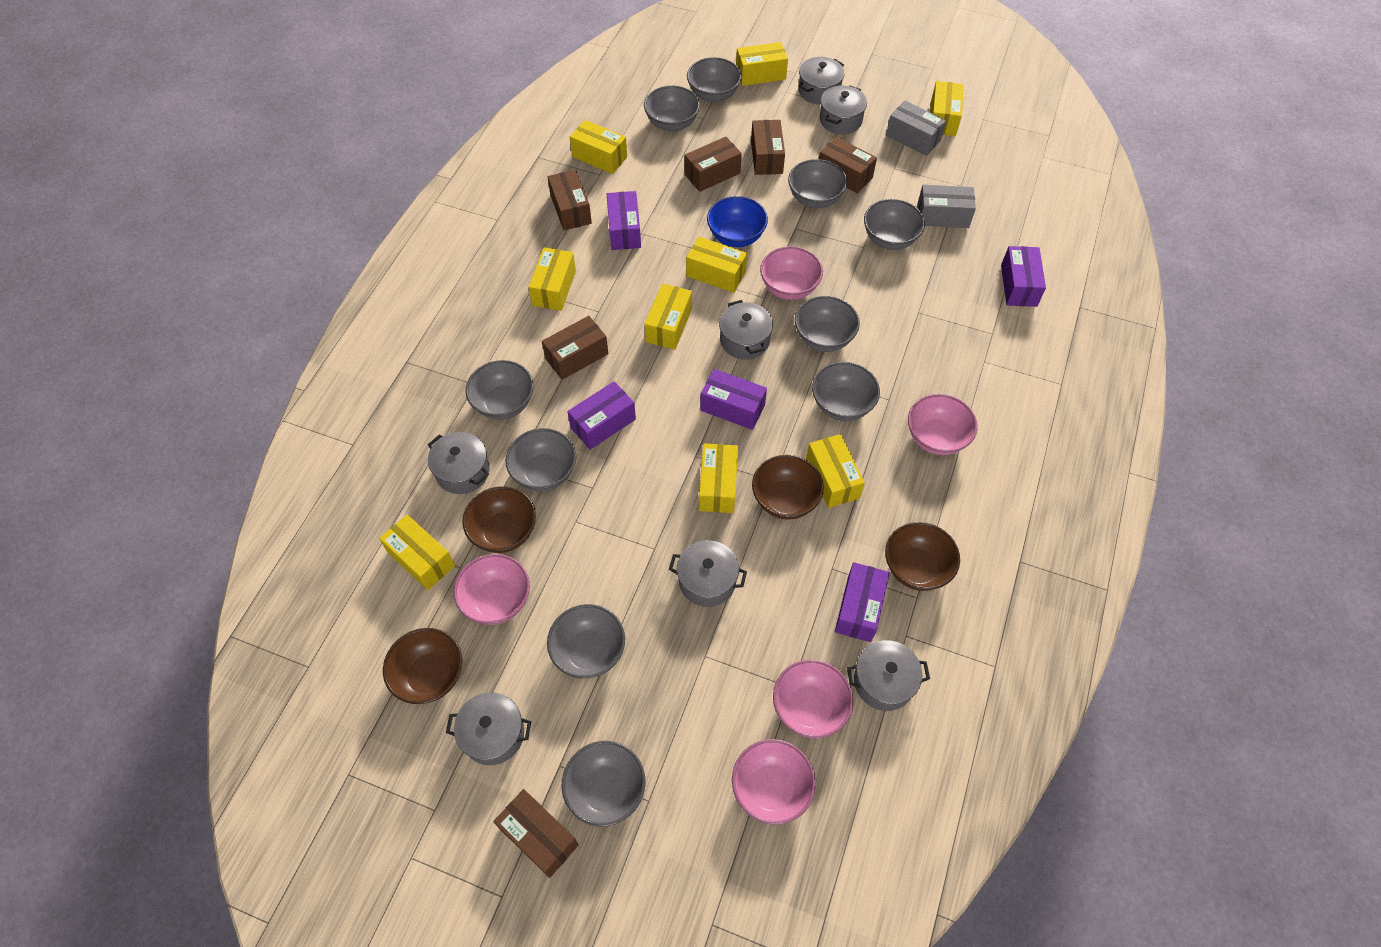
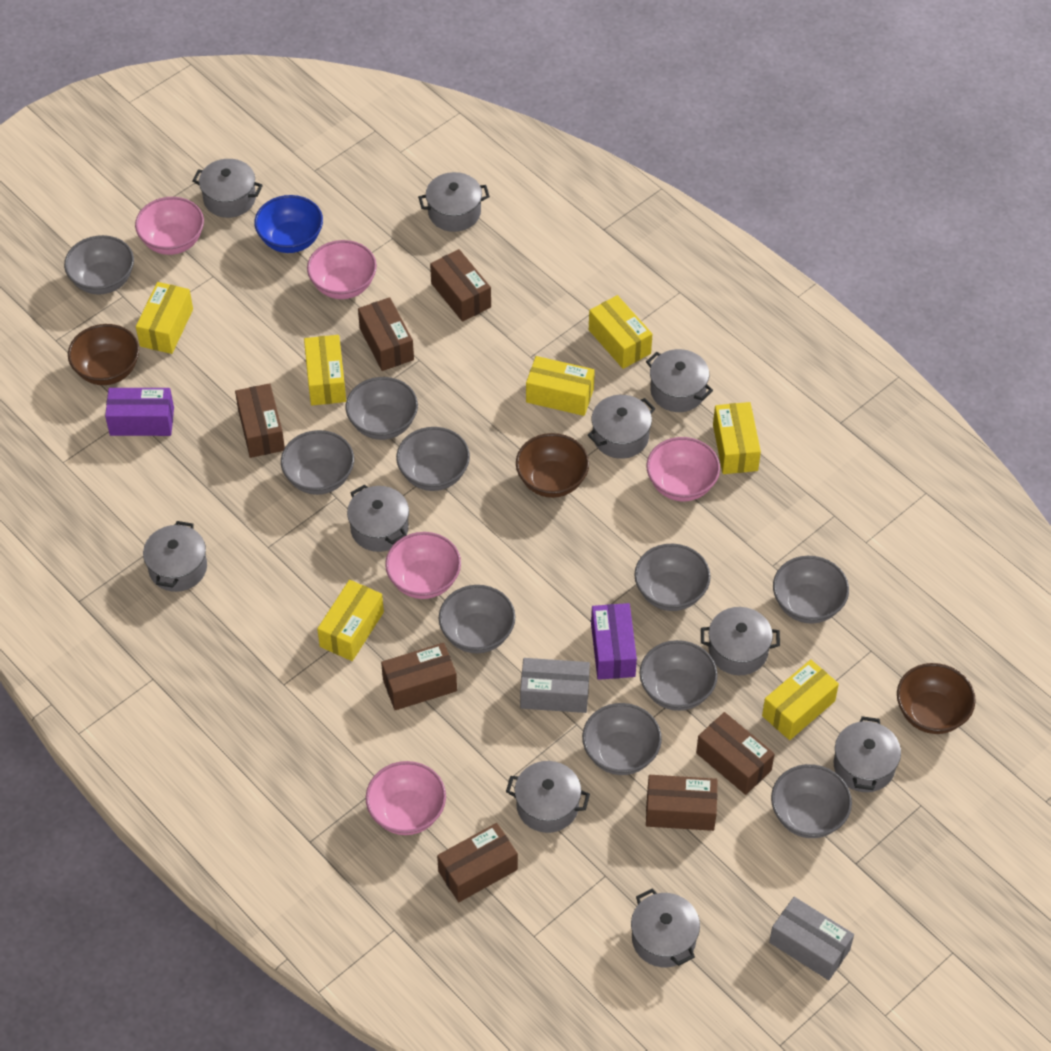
brown bowl: 4 -> 3
brown box: 6 -> 7
grey pot: 7 -> 10
purple box: 5 -> 2
yellow box: 9 -> 7

